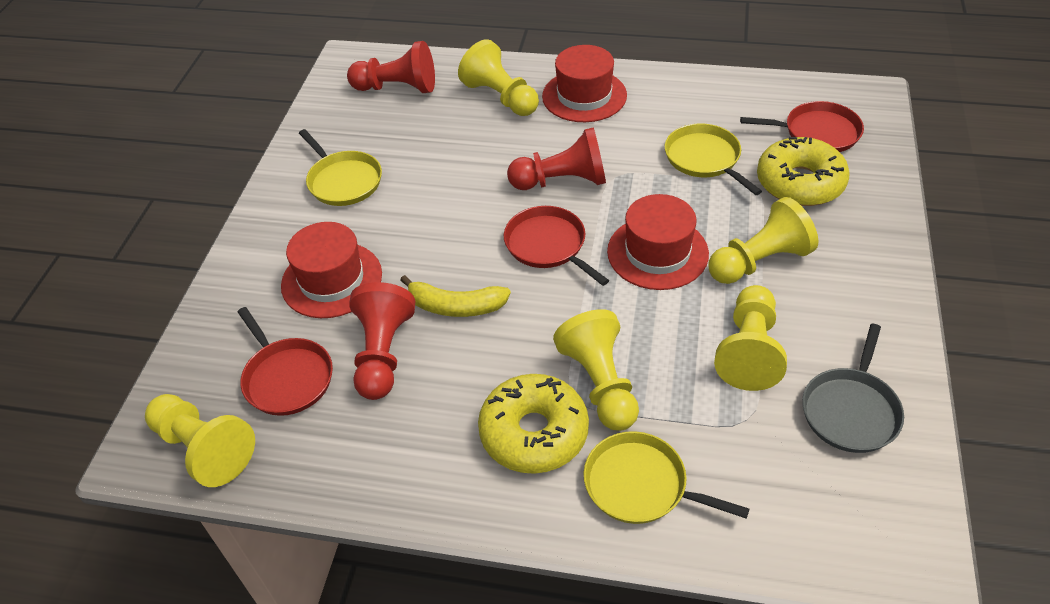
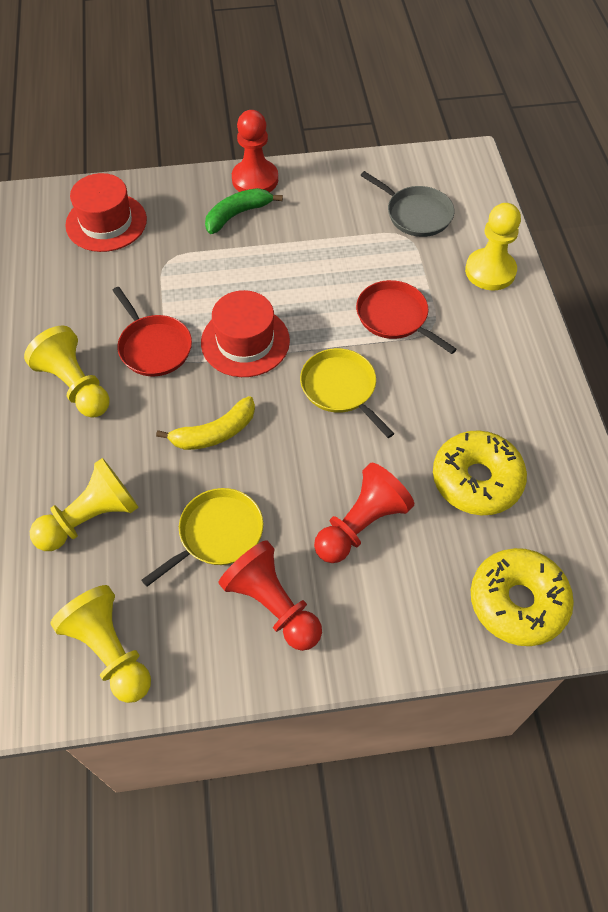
green banana: 0 -> 1
red hat: 3 -> 2
red pan: 3 -> 2
yellow pan: 3 -> 2
yellow pawn: 5 -> 4

